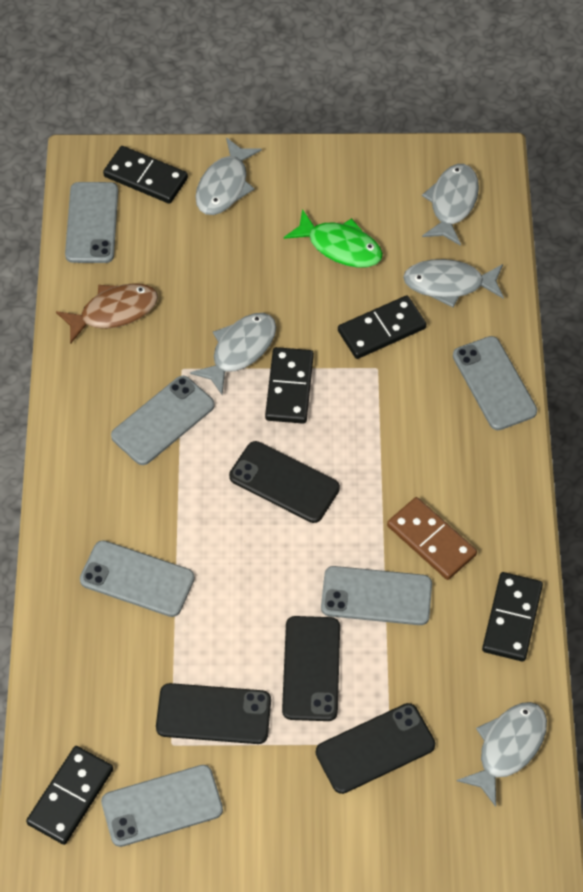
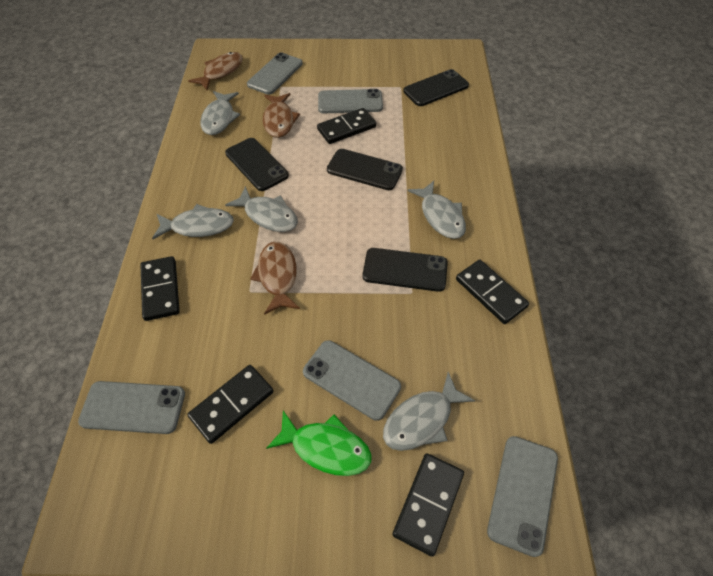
brown domino: 1 -> 0
brown fish: 1 -> 3
grey phone: 6 -> 5

